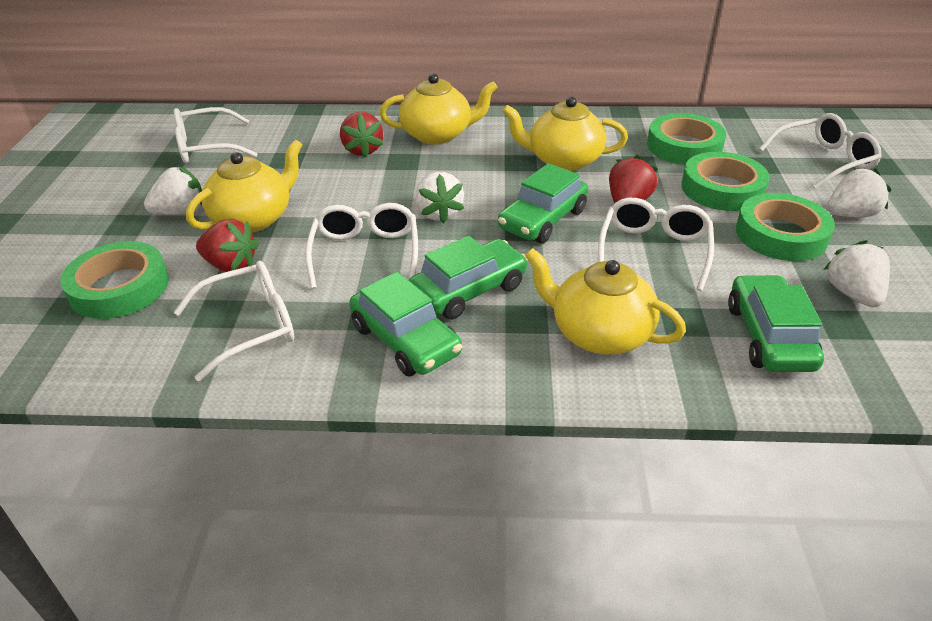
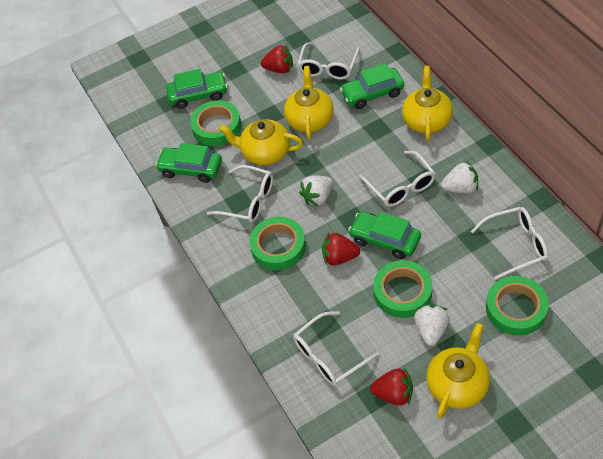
white strawberry: 4 -> 3

